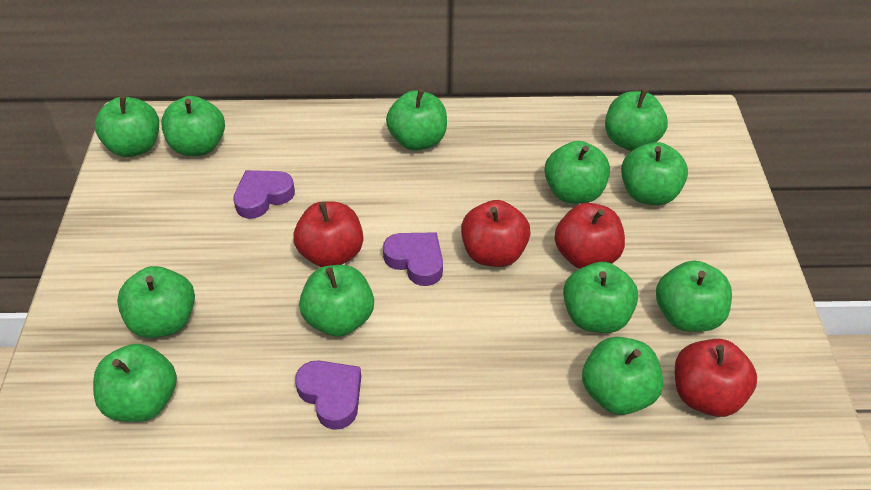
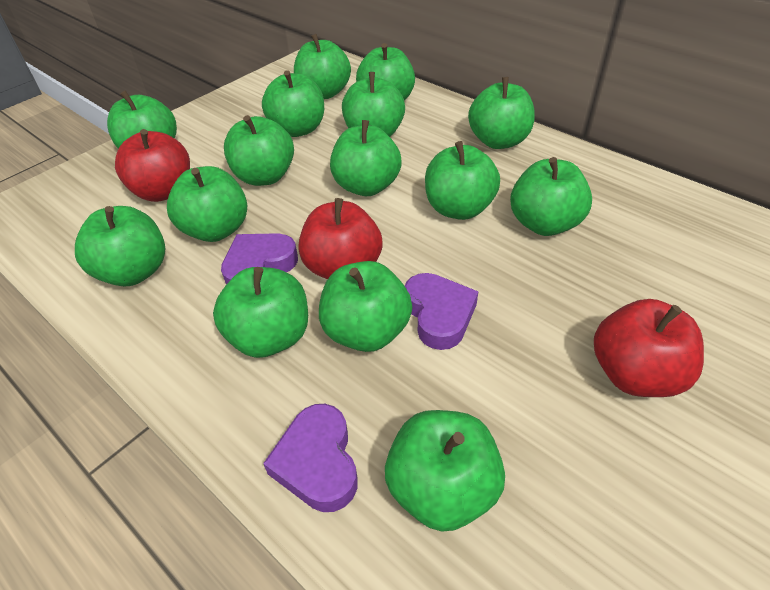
green apple: 12 -> 15
red apple: 4 -> 3

